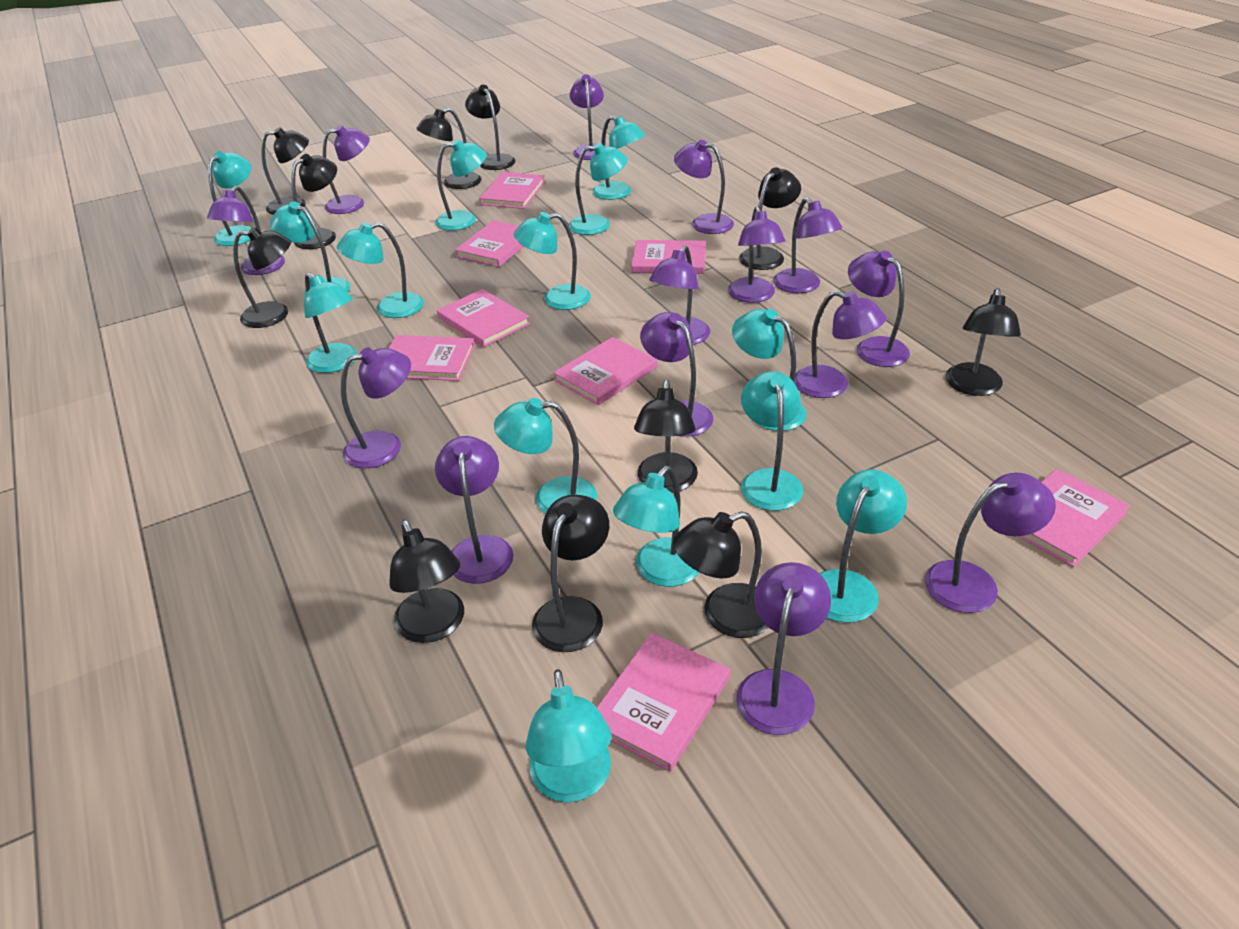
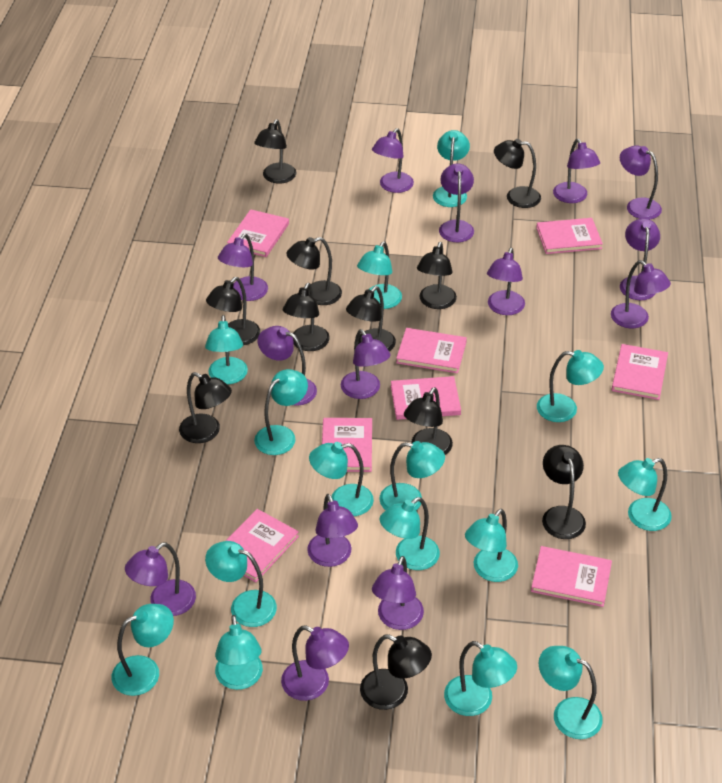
turquoise lamp: 14 -> 15

